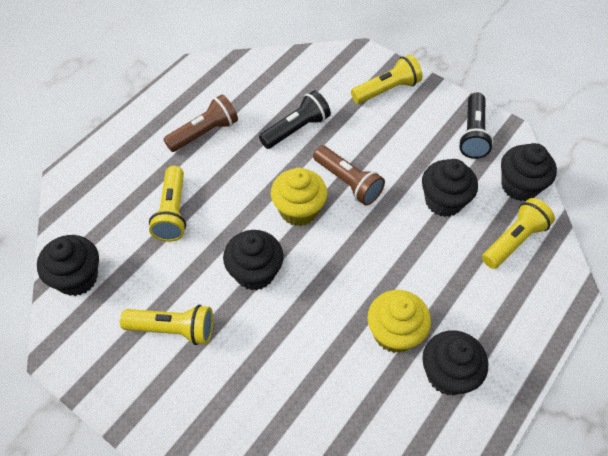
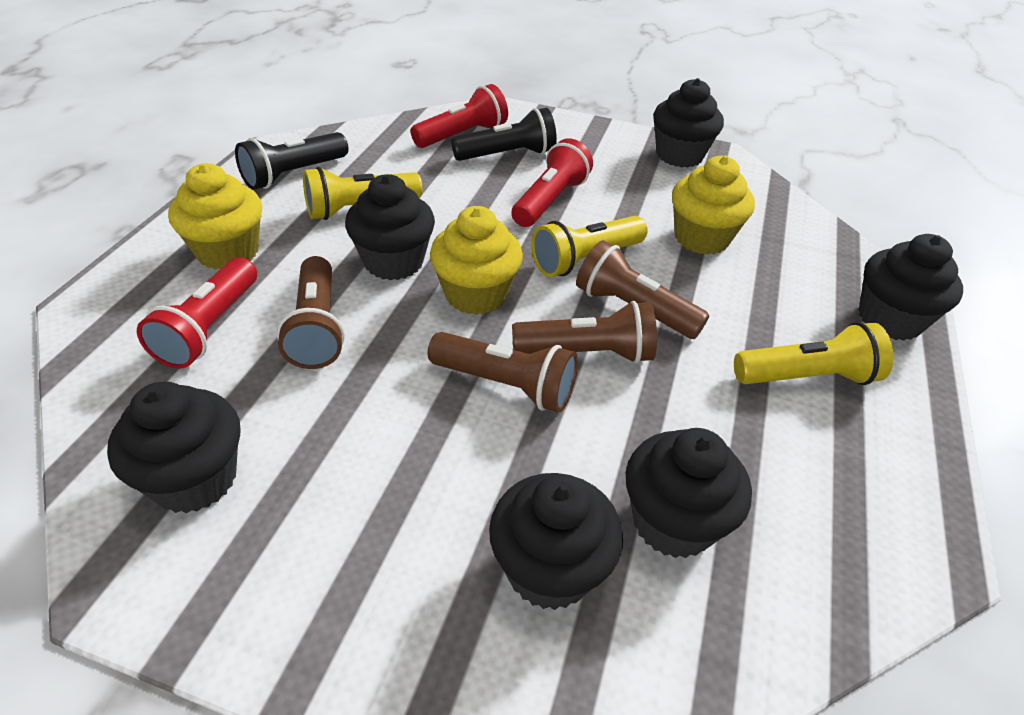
black cupcake: 5 -> 6
brown flashlight: 2 -> 4
red flashlight: 0 -> 3
yellow cupcake: 2 -> 3
yellow flashlight: 4 -> 3

